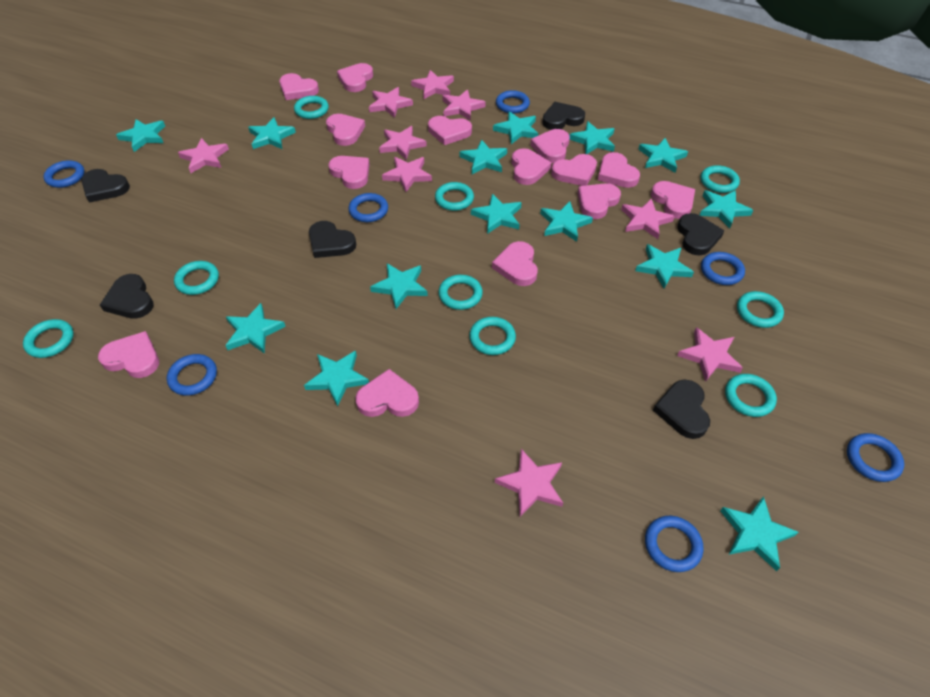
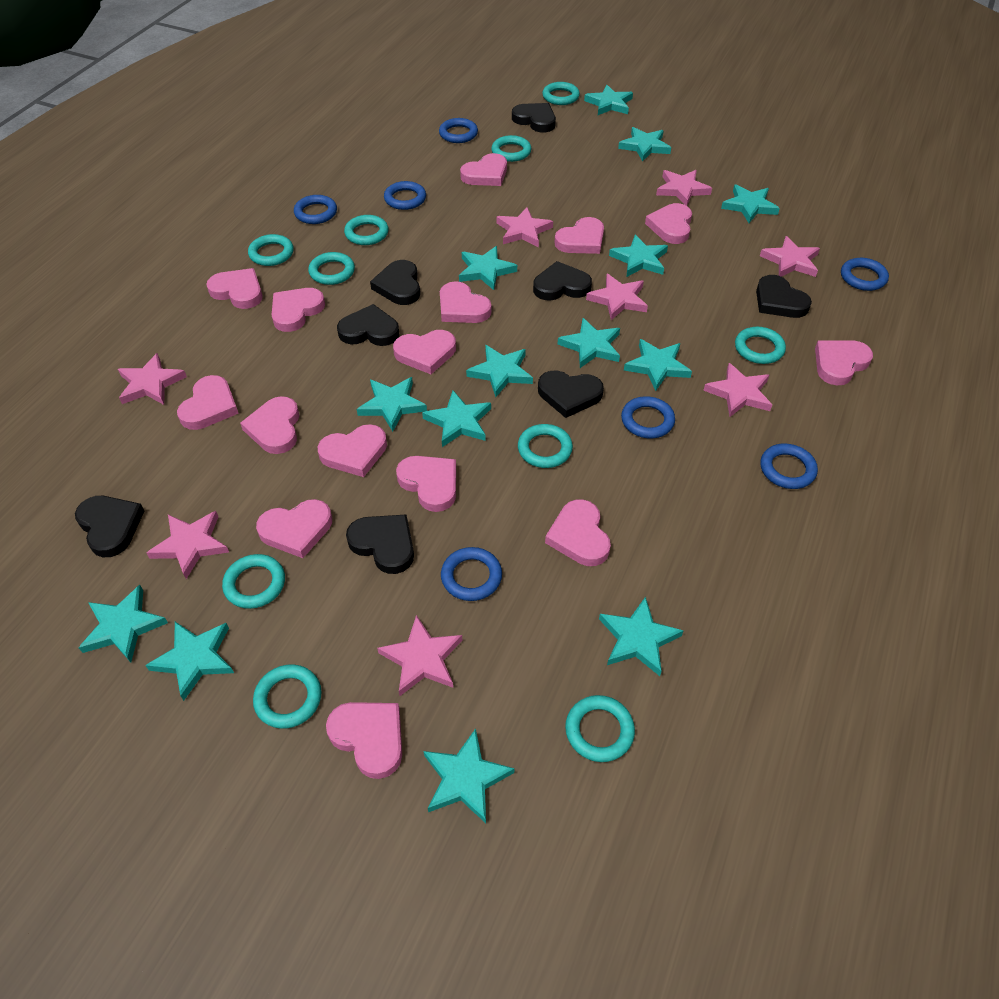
black heart: 6 -> 8
pink heart: 14 -> 15
pink star: 9 -> 8
turquoise ring: 9 -> 10

